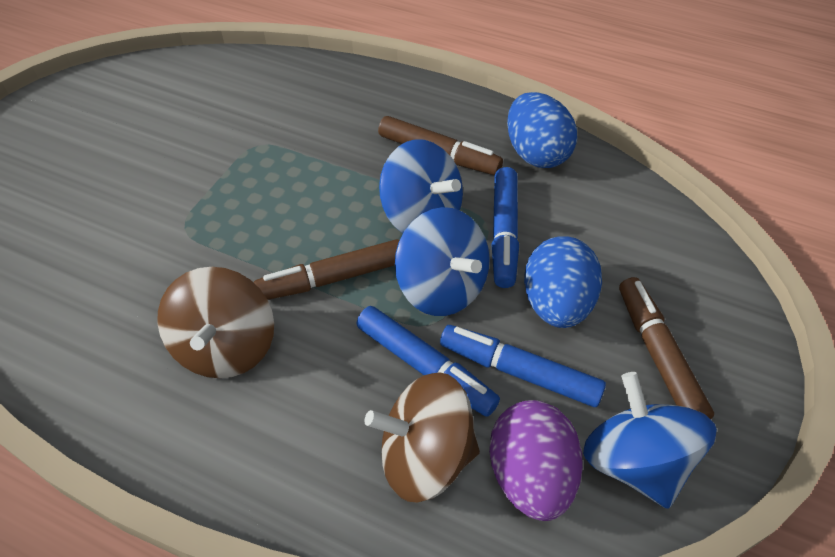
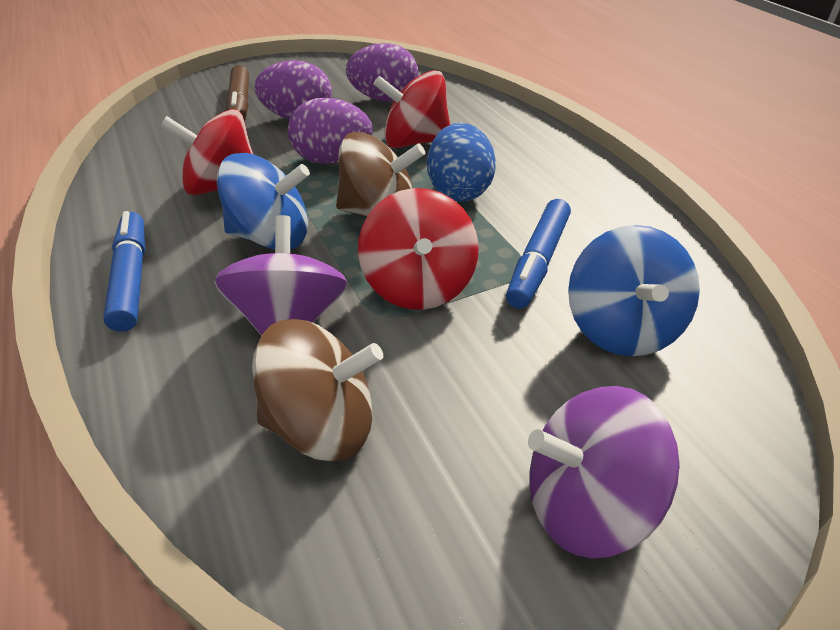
blue egg: 2 -> 1
blue marker: 3 -> 2
blue spinning top: 3 -> 2
brown marker: 3 -> 1
purple egg: 1 -> 3
purple spinning top: 0 -> 2
red spinning top: 0 -> 3

